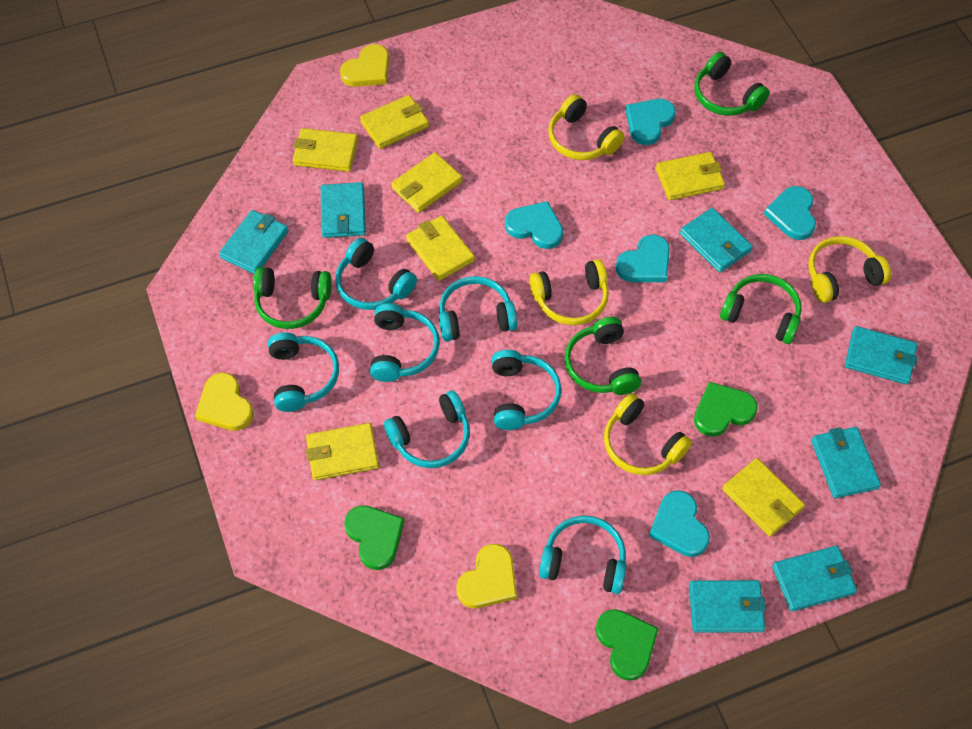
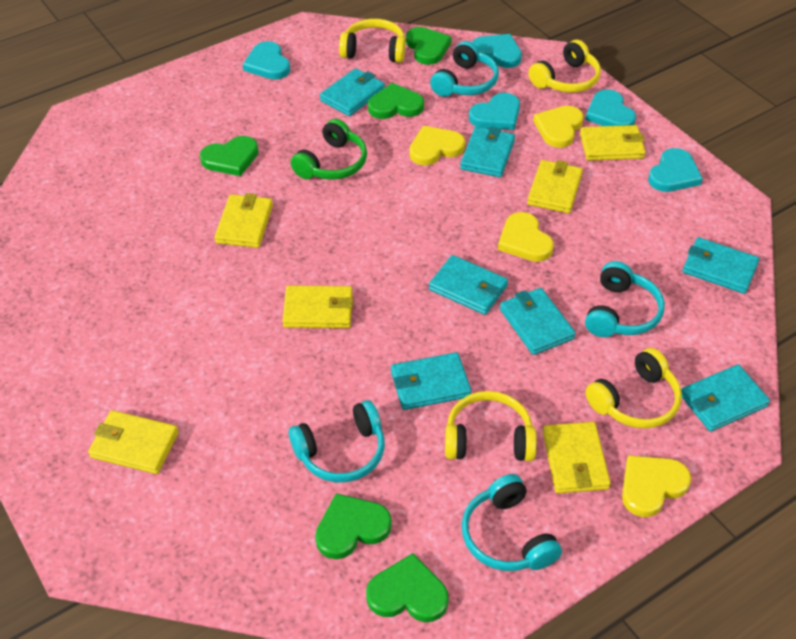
green headphones: 4 -> 1
green heart: 3 -> 5
turquoise headphones: 7 -> 4
yellow heart: 3 -> 4
yellow wallet: 7 -> 6

